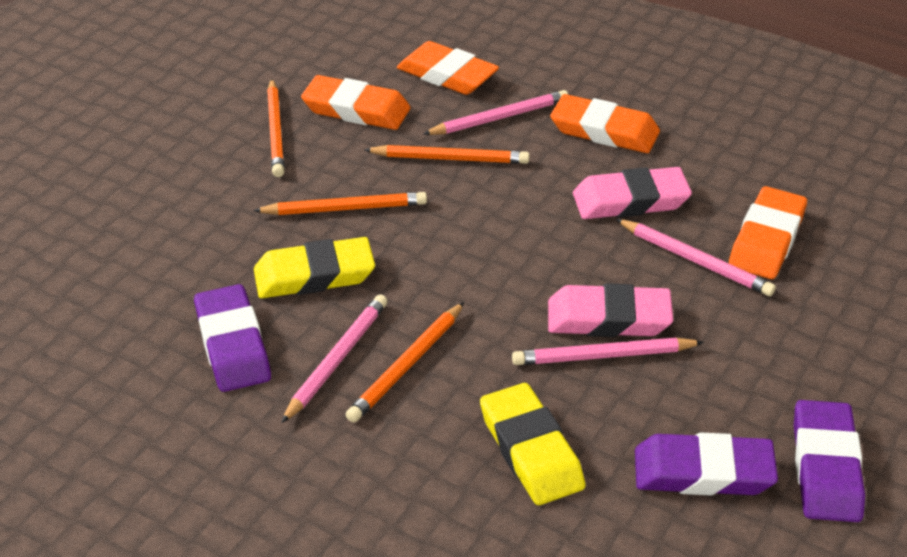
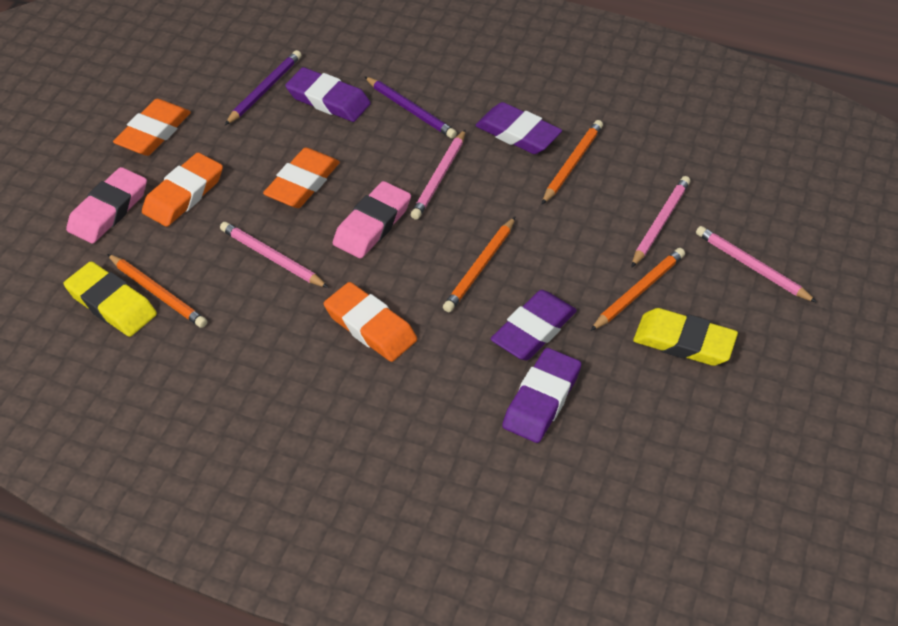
purple eraser: 3 -> 4
purple pencil: 0 -> 2

